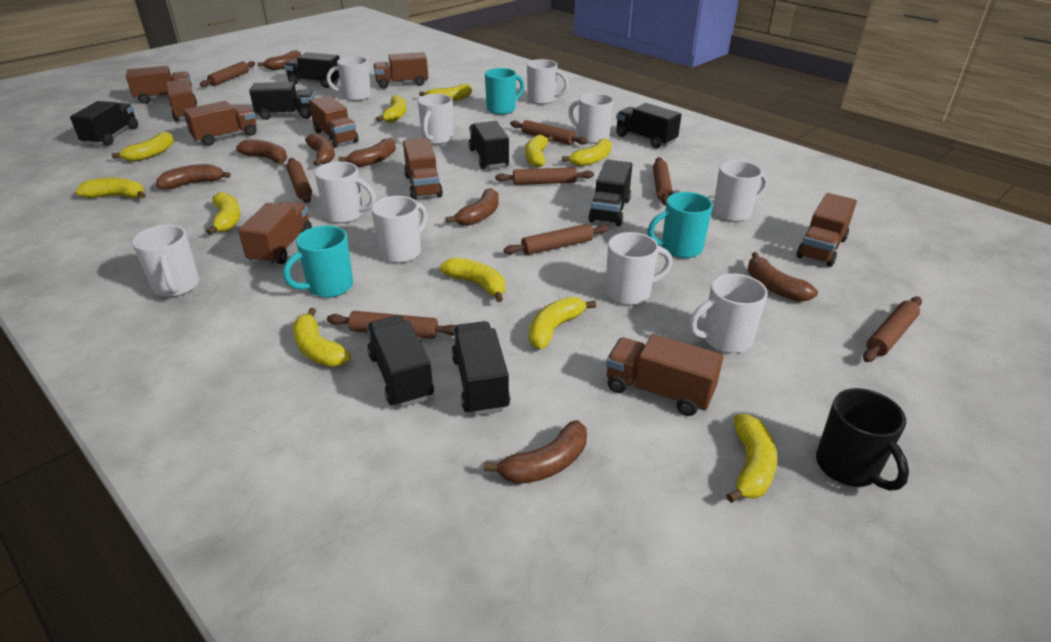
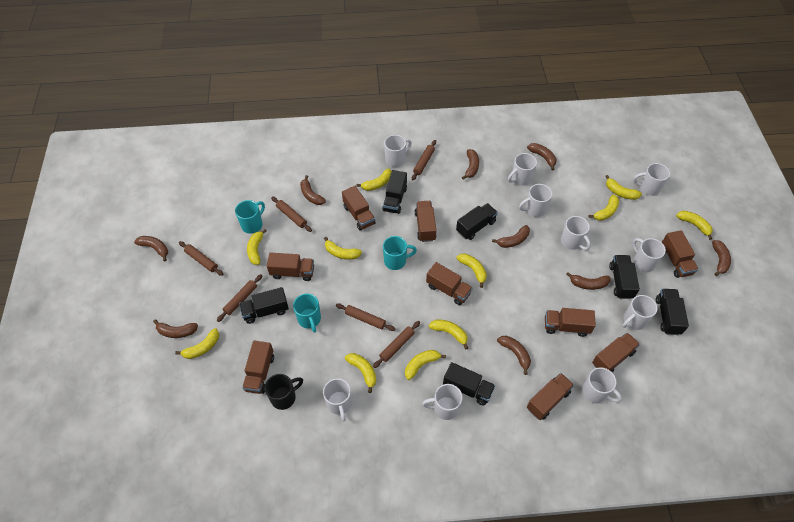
black truck: 8 -> 6
brown banana: 8 -> 9
brown rolling pin: 8 -> 6

